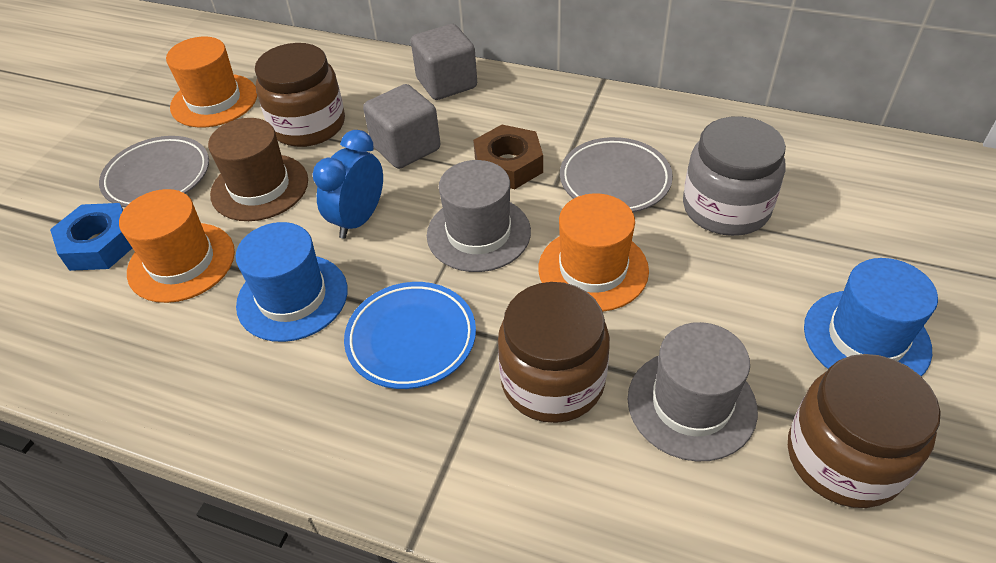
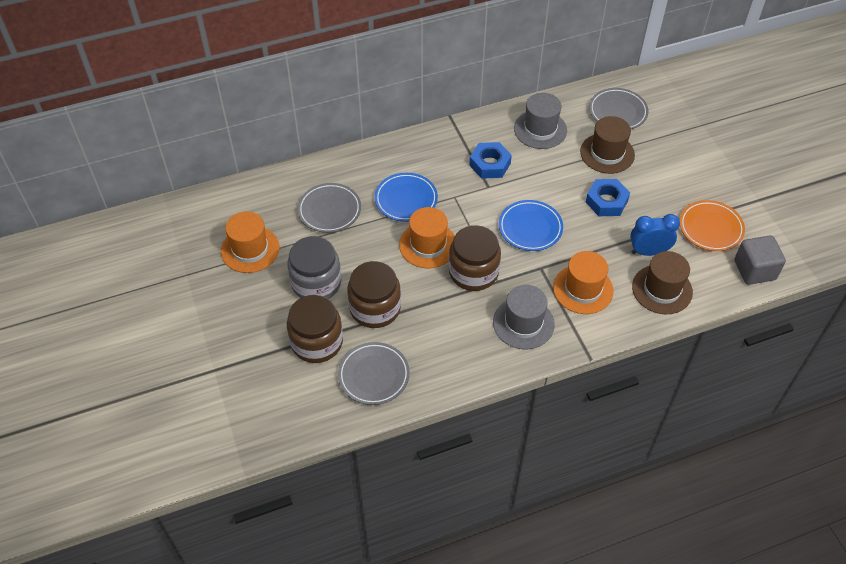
blue hat: 2 -> 0
blue nut: 1 -> 2
blue plate: 1 -> 2
brown hat: 1 -> 2
brown nut: 1 -> 0
grey cube: 2 -> 1
grey plate: 2 -> 3
orange plate: 0 -> 1

